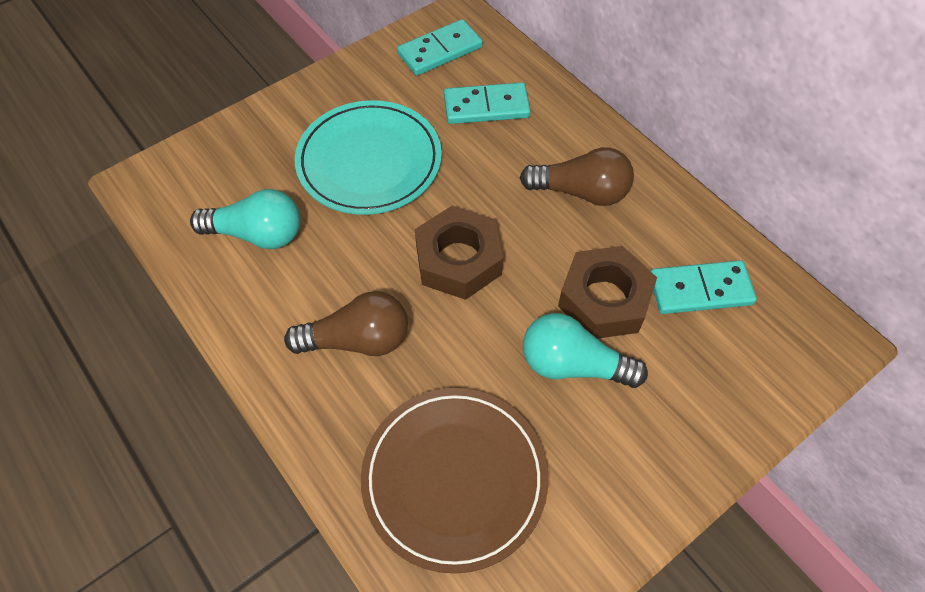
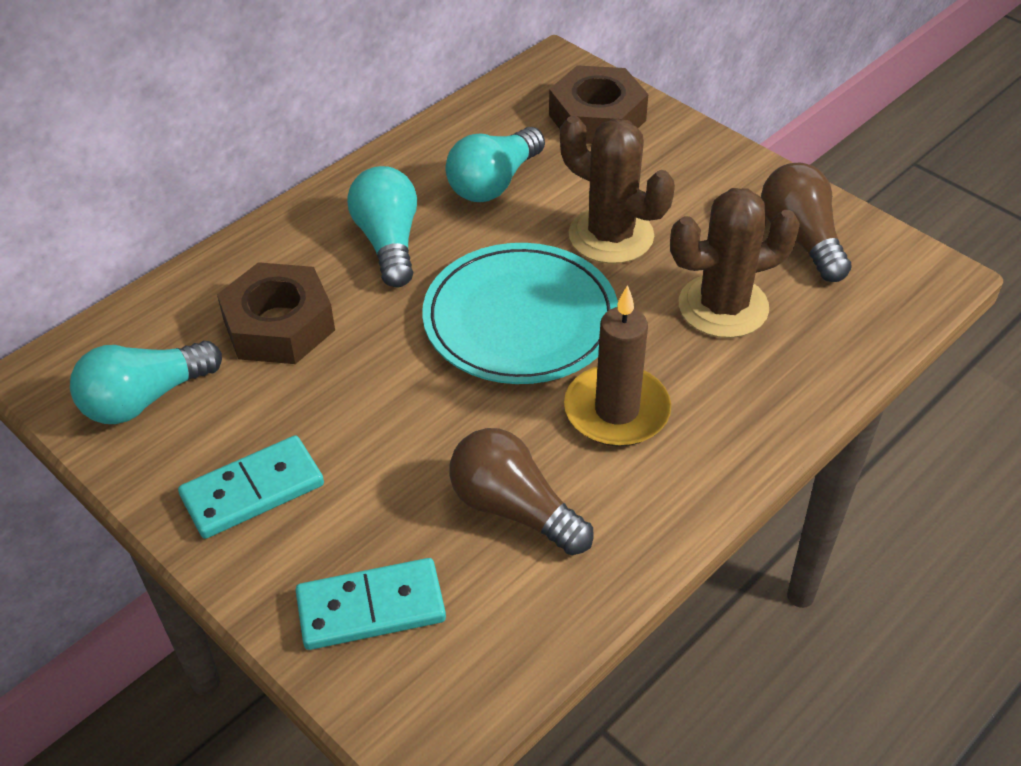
brown cactus: 0 -> 2
brown candle: 0 -> 1
brown plate: 1 -> 0
turquoise domino: 3 -> 2
turquoise light bulb: 2 -> 3

